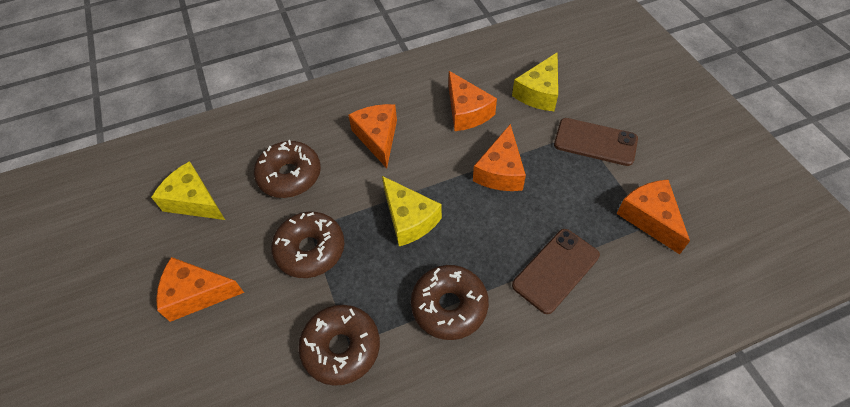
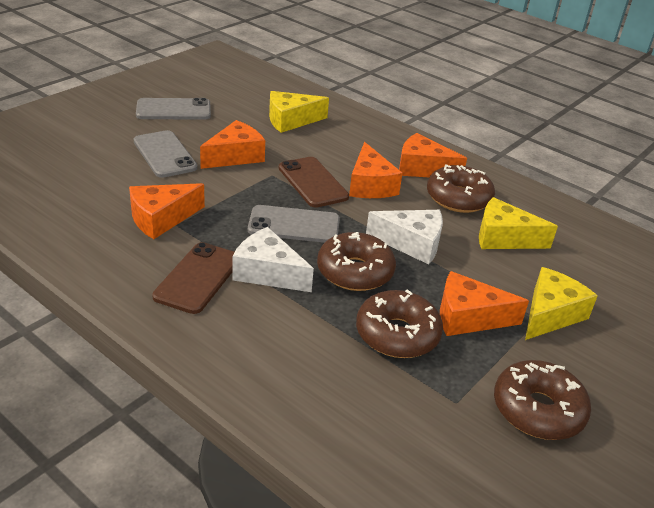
grey phone: 0 -> 3
white cheese: 0 -> 2

